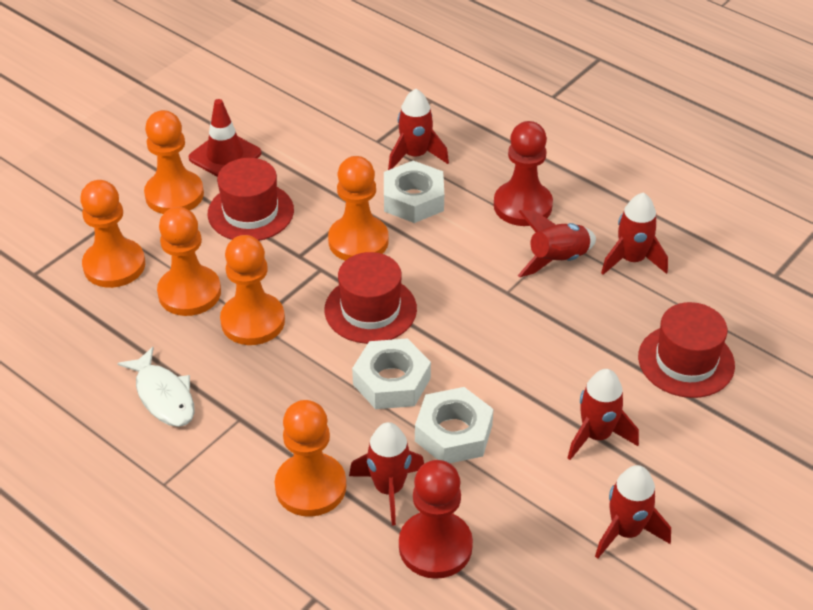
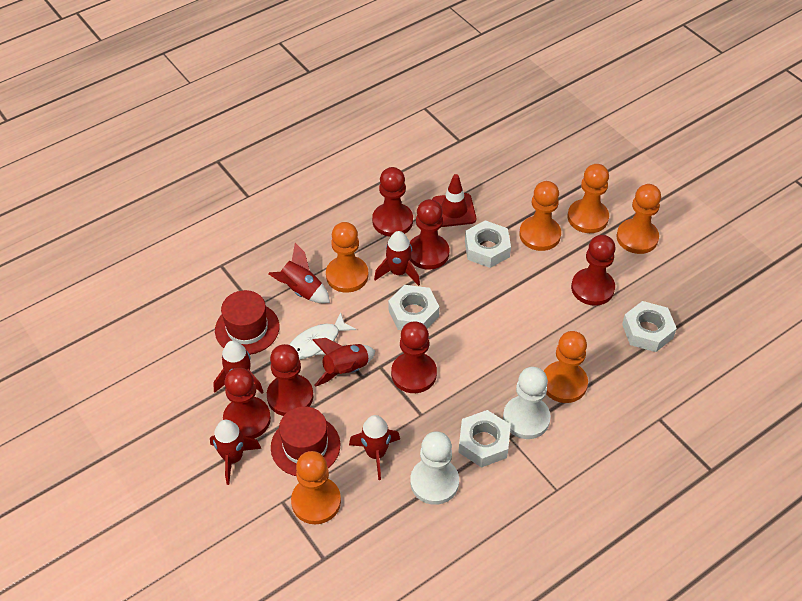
red hat: 3 -> 2
red pawn: 2 -> 6
white nut: 3 -> 4
white pawn: 0 -> 2

